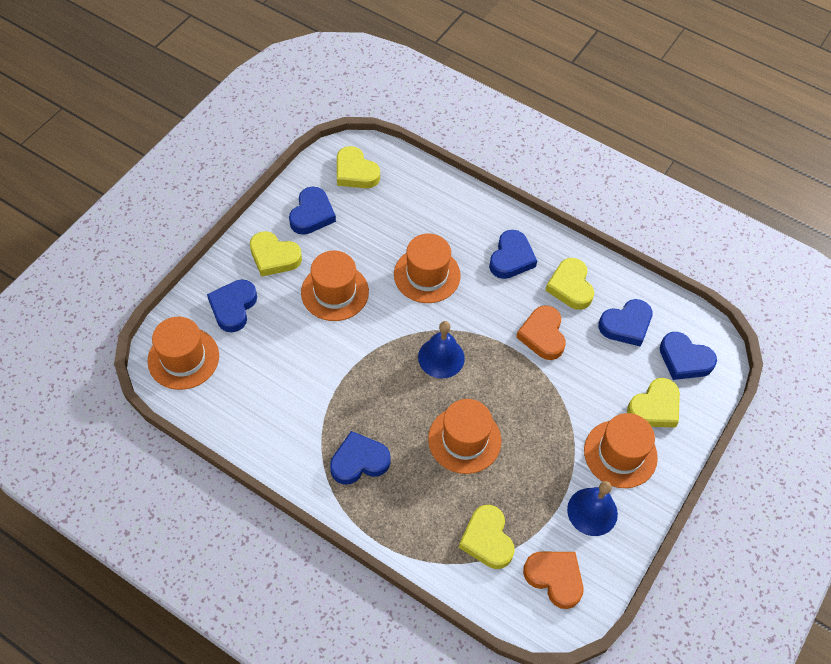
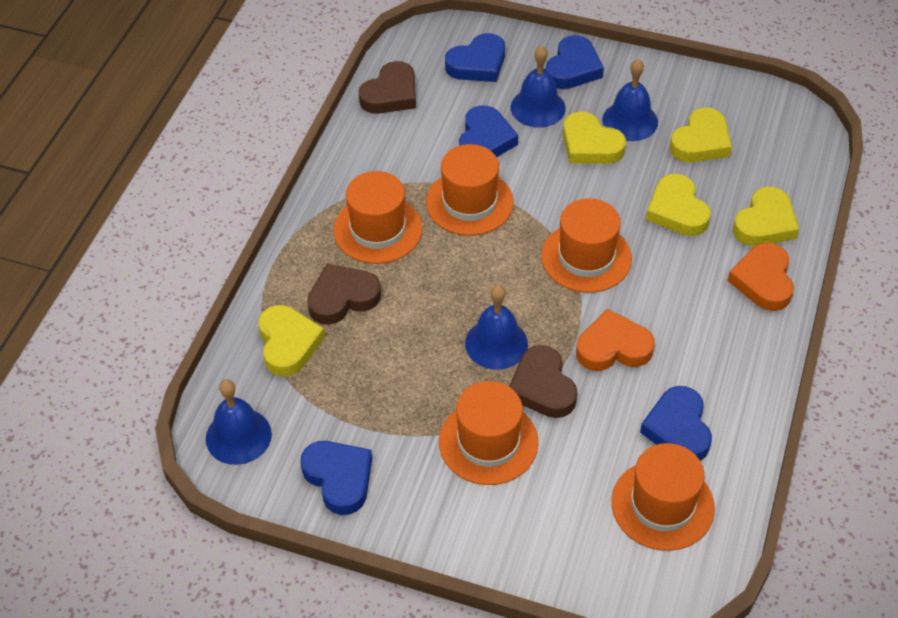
blue bell: 2 -> 4
blue heart: 6 -> 5
brown heart: 0 -> 3

